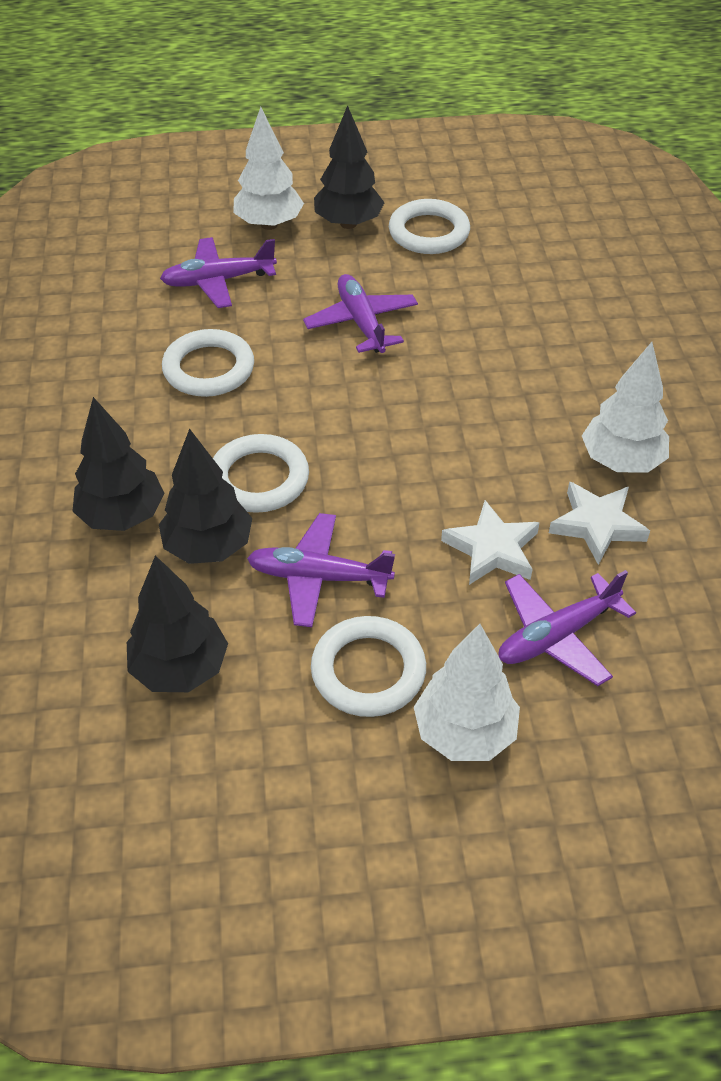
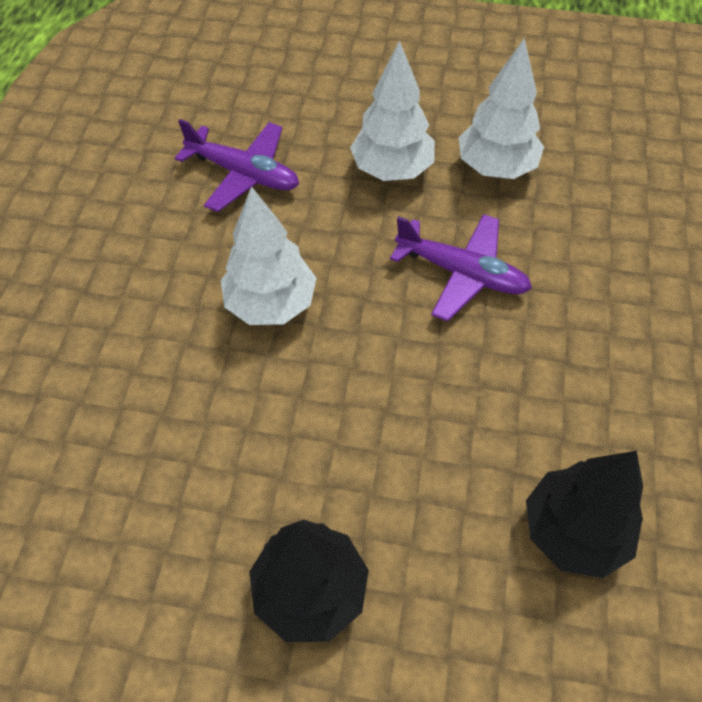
black tree: 4 -> 2
purple plane: 4 -> 2
white ring: 4 -> 0
white star: 2 -> 0

